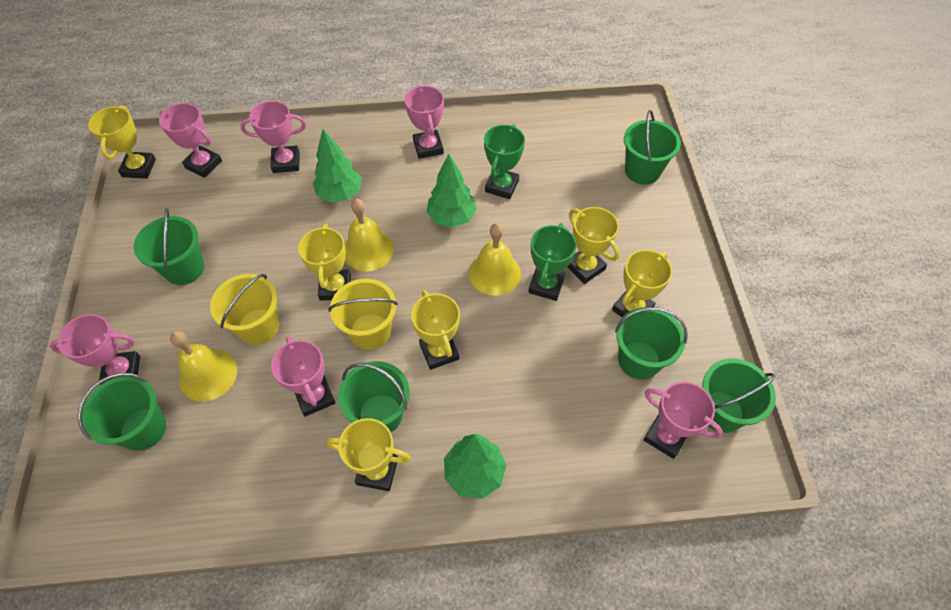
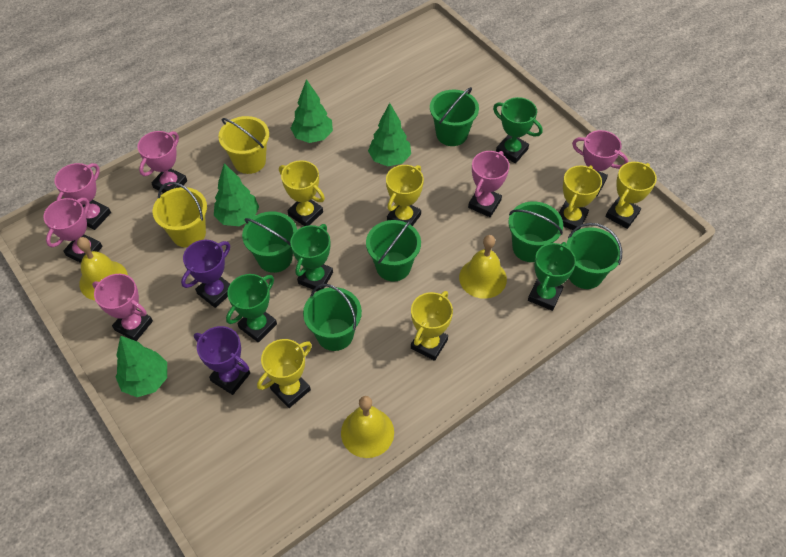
green tree: 3 -> 4
green trophy: 2 -> 4
purple trophy: 0 -> 2

